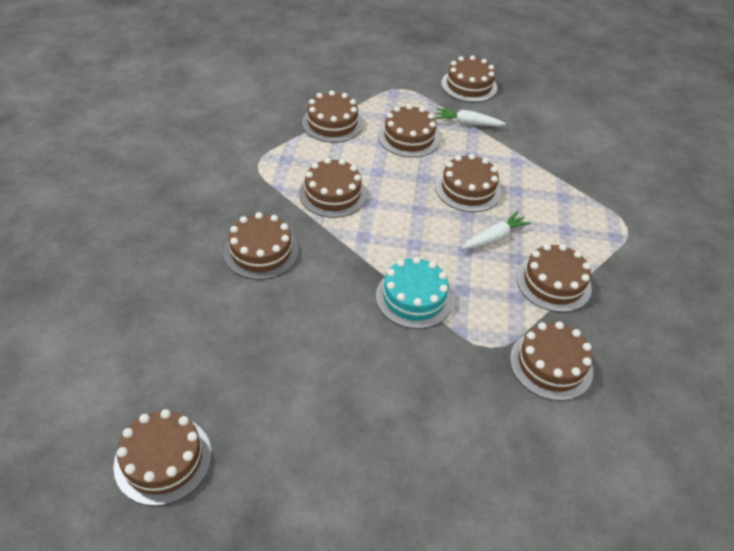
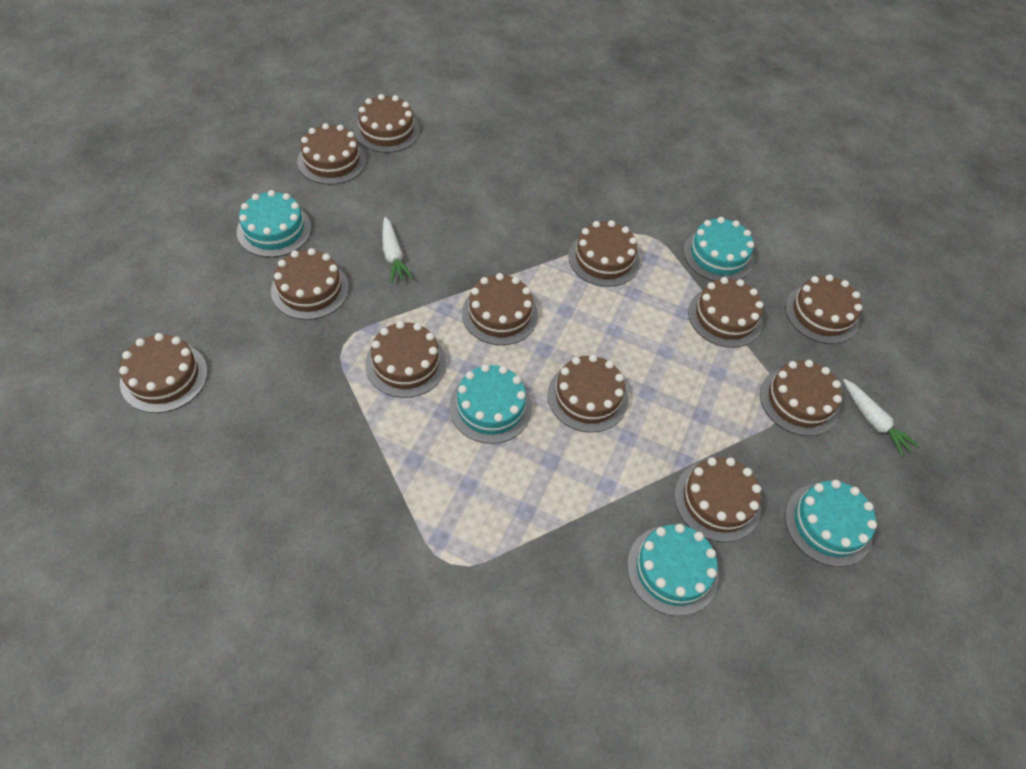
brown cake: 9 -> 12
turquoise cake: 1 -> 5

